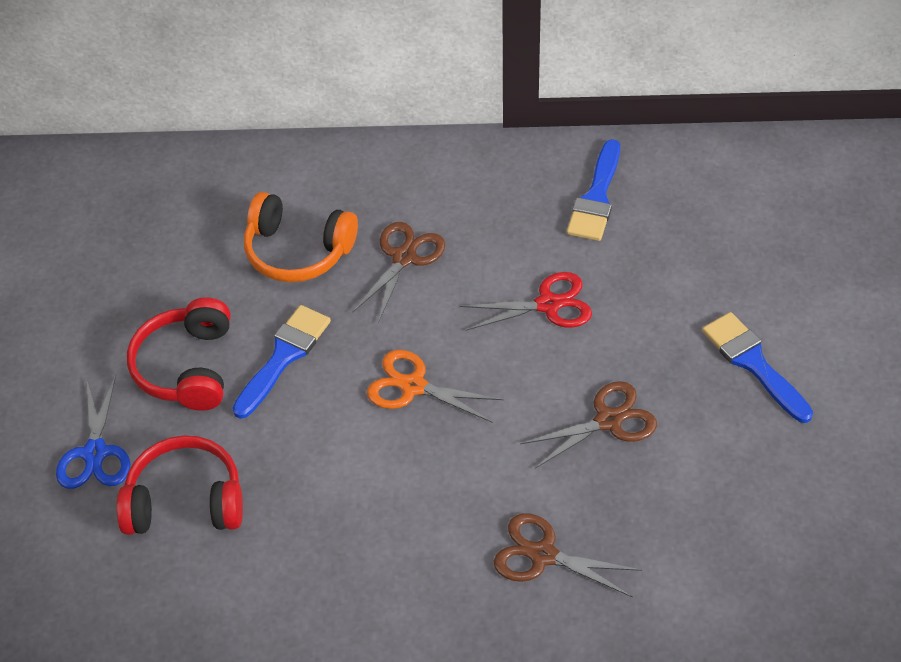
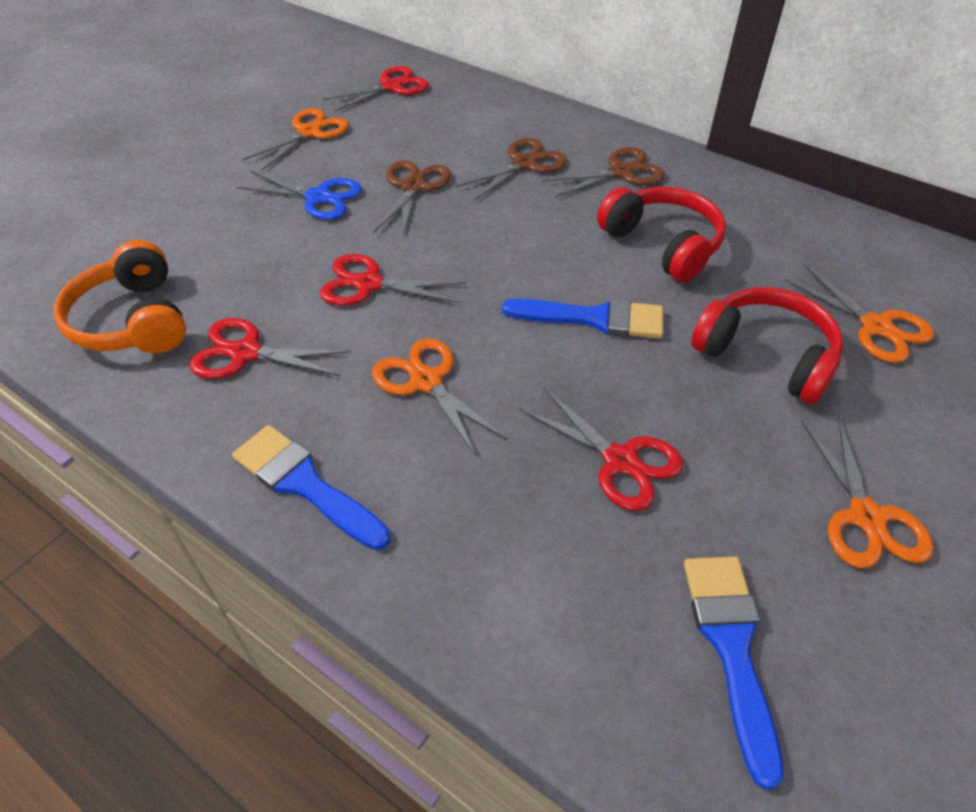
orange scissors: 1 -> 4
red scissors: 1 -> 4

